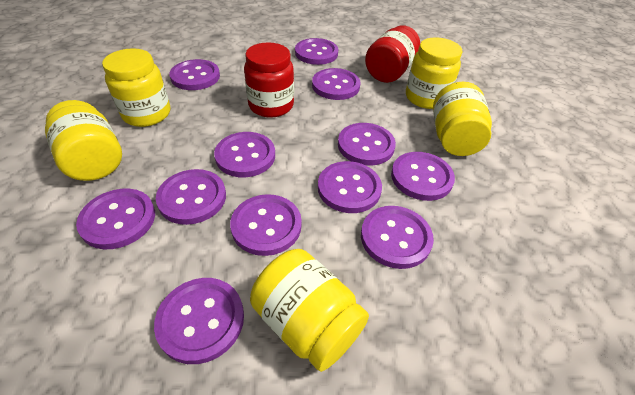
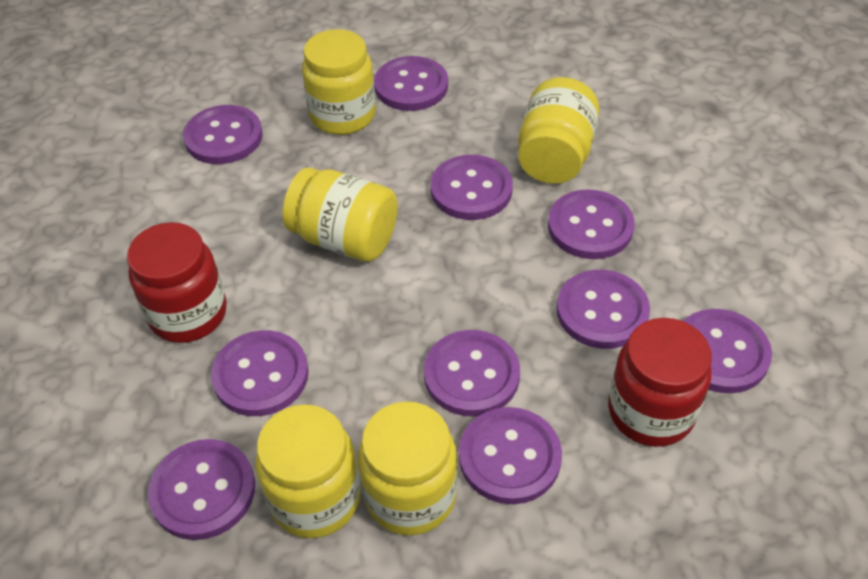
purple button: 12 -> 10

